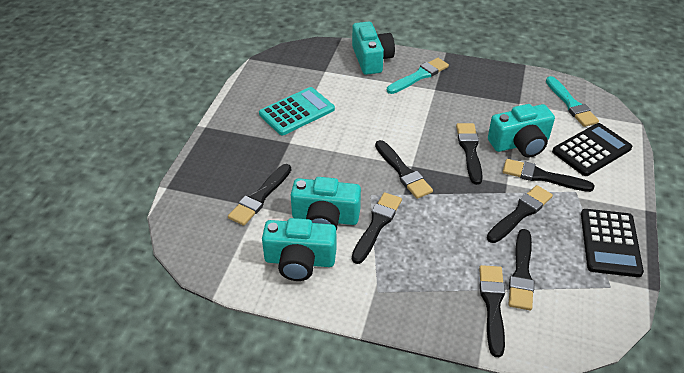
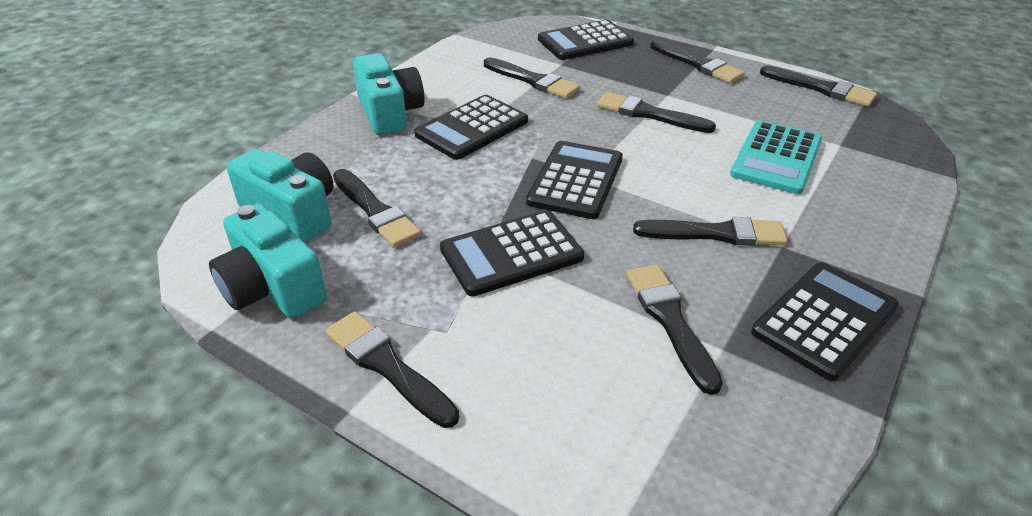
black calculator: 2 -> 5
turquoise brush: 2 -> 0
turquoise camera: 4 -> 3

